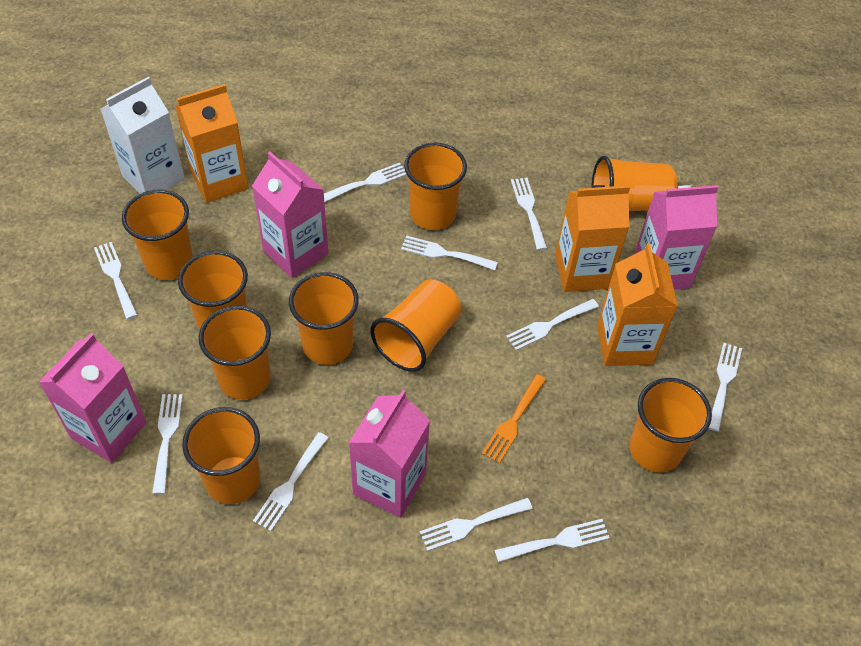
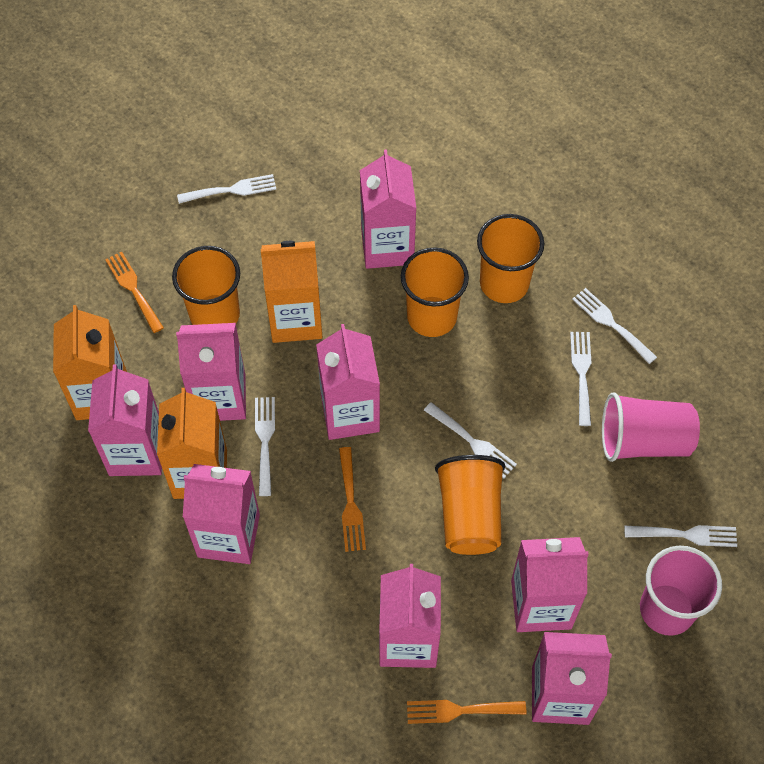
orange cup: 9 -> 4
orange fork: 1 -> 3
pink carton: 4 -> 8
pink cup: 0 -> 2
white carton: 1 -> 0
white fork: 10 -> 6

